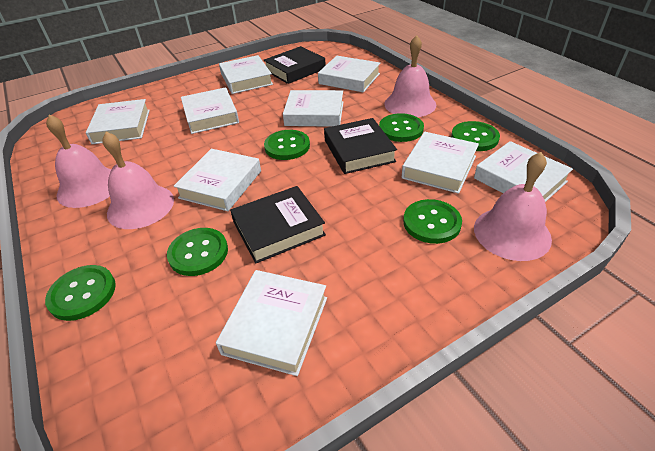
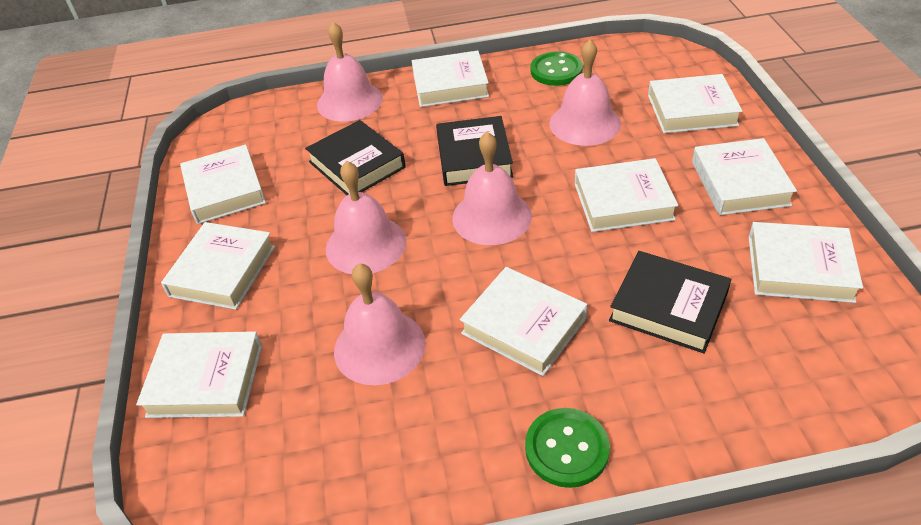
green button: 6 -> 2
pink bell: 4 -> 5

